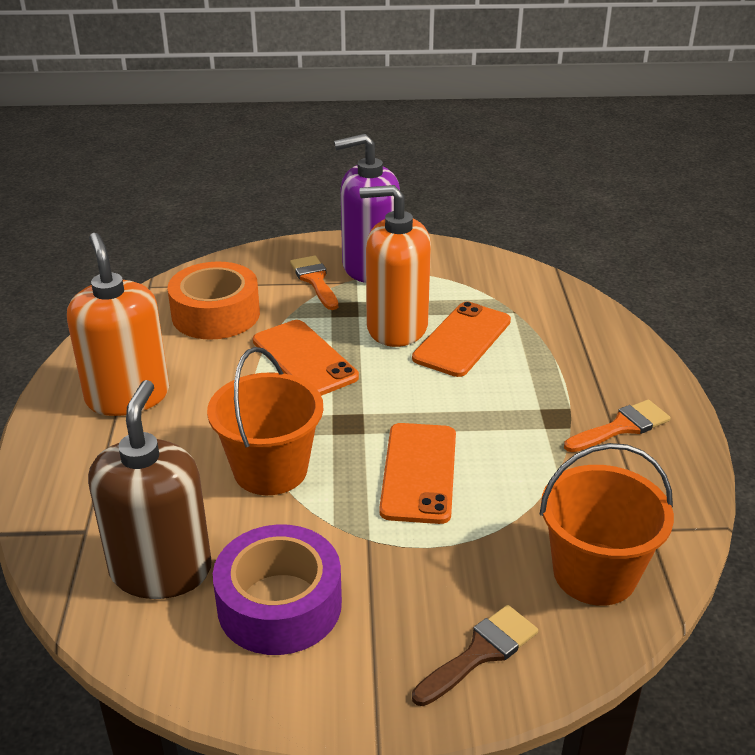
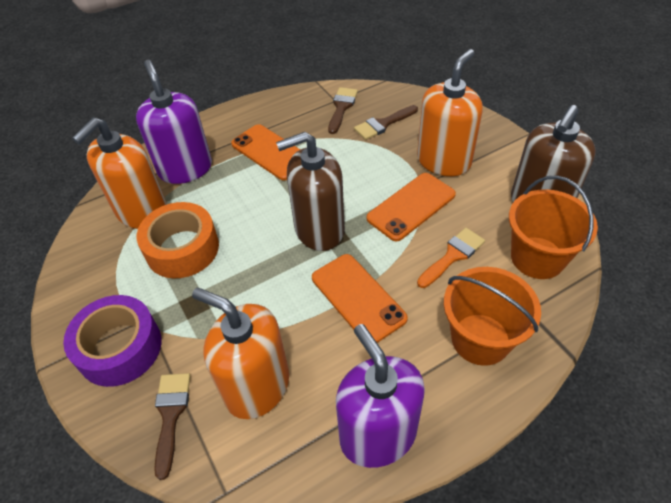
brown brush: 1 -> 3
brown soap dispenser: 1 -> 2
orange brush: 2 -> 1
orange soap dispenser: 2 -> 3
purple soap dispenser: 1 -> 2

